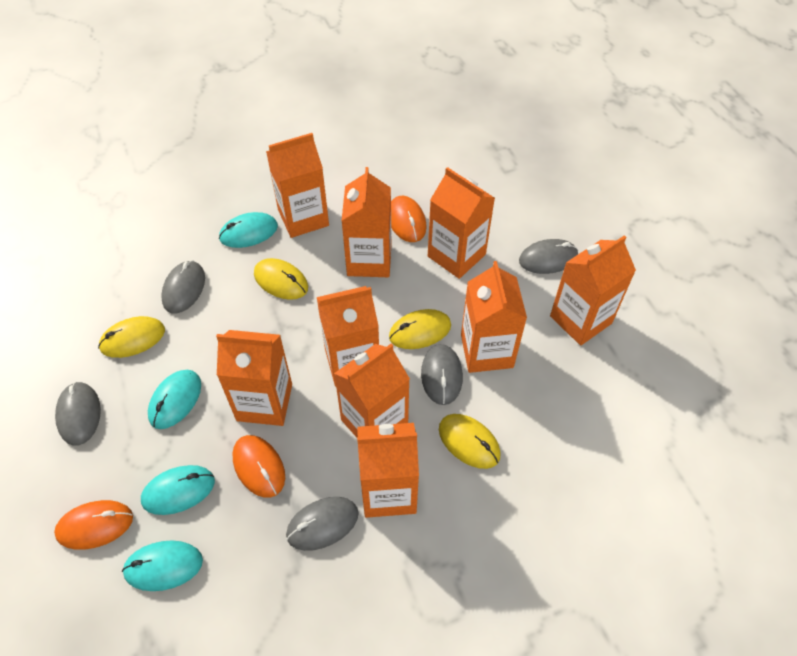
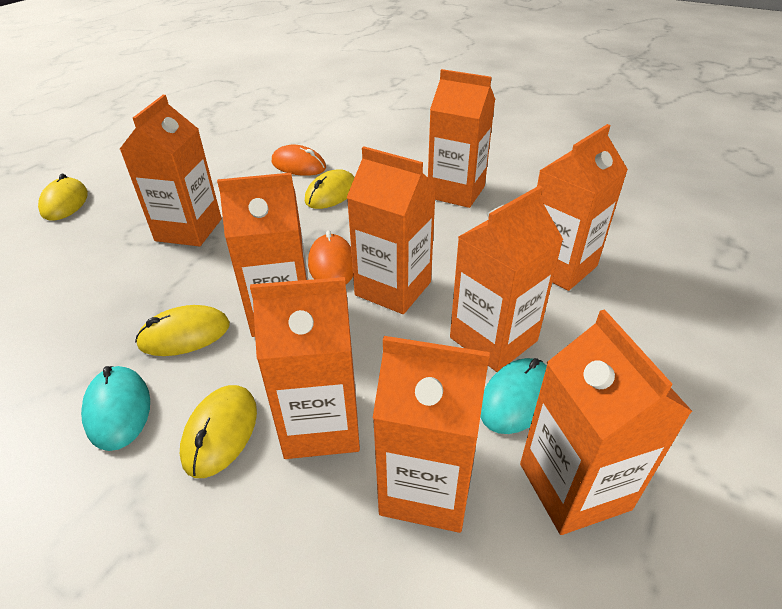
grey mouse: 5 -> 0
orange mouse: 3 -> 2
turquoise mouse: 4 -> 2

